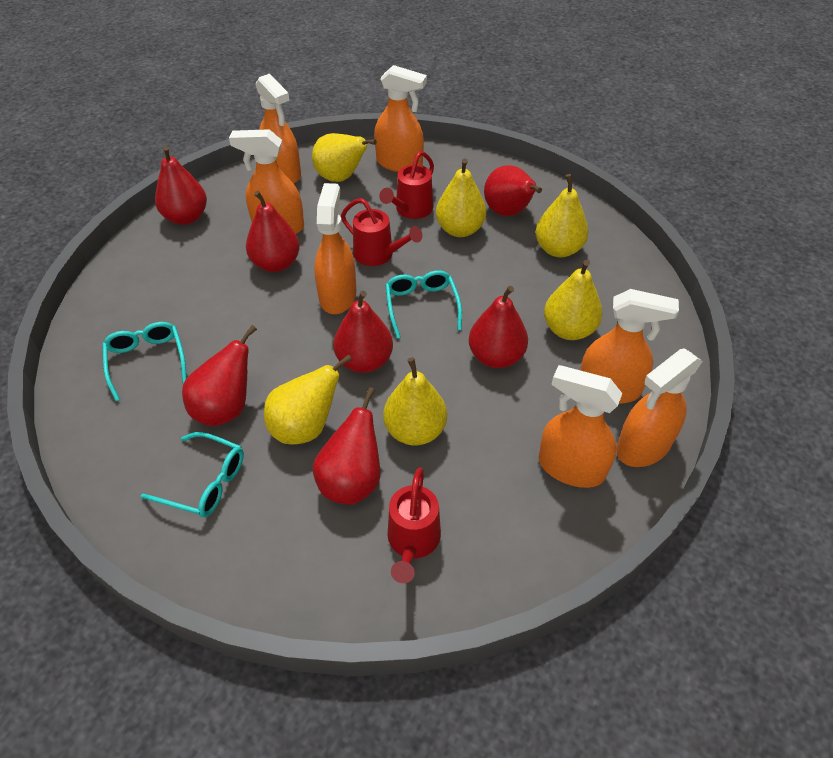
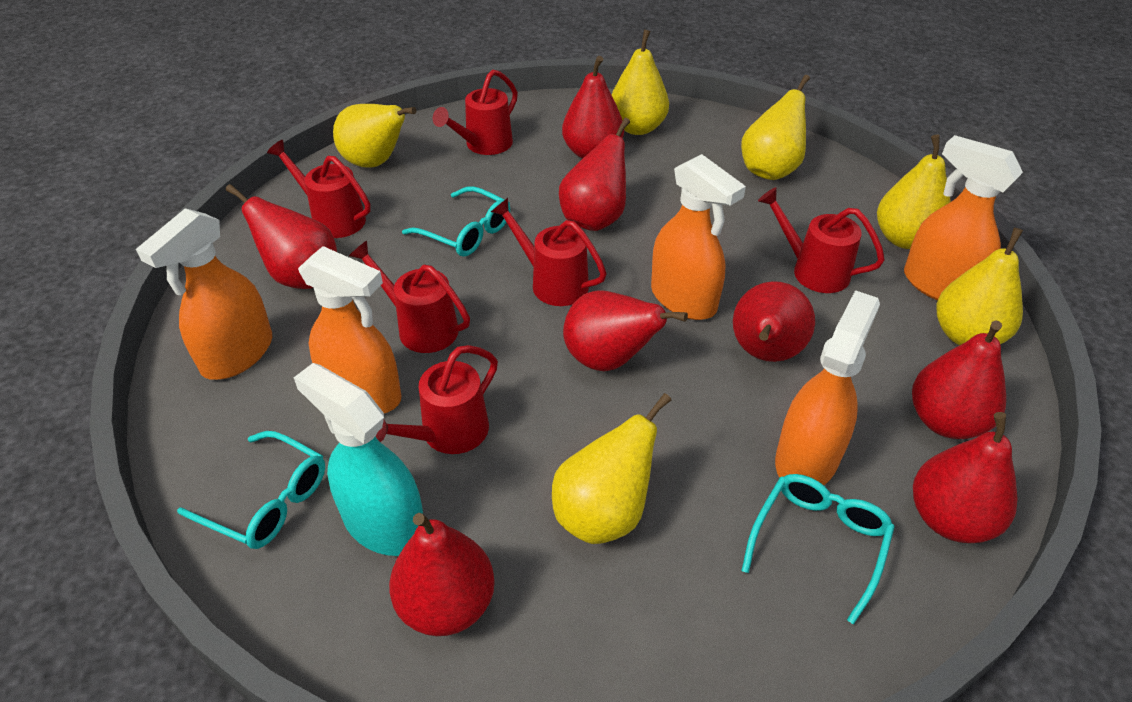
orange spray bottle: 7 -> 5
red pear: 7 -> 8
red watering can: 3 -> 6
turquoise spray bottle: 0 -> 1

